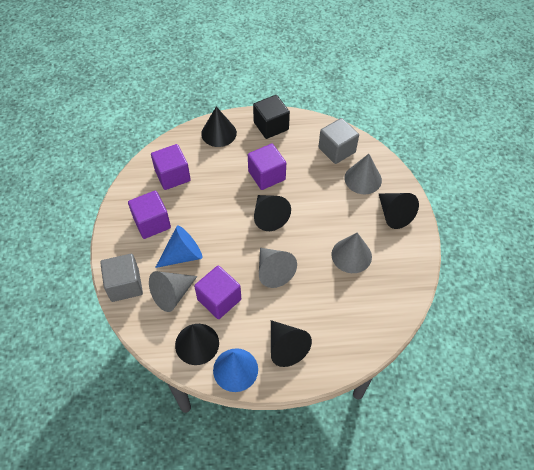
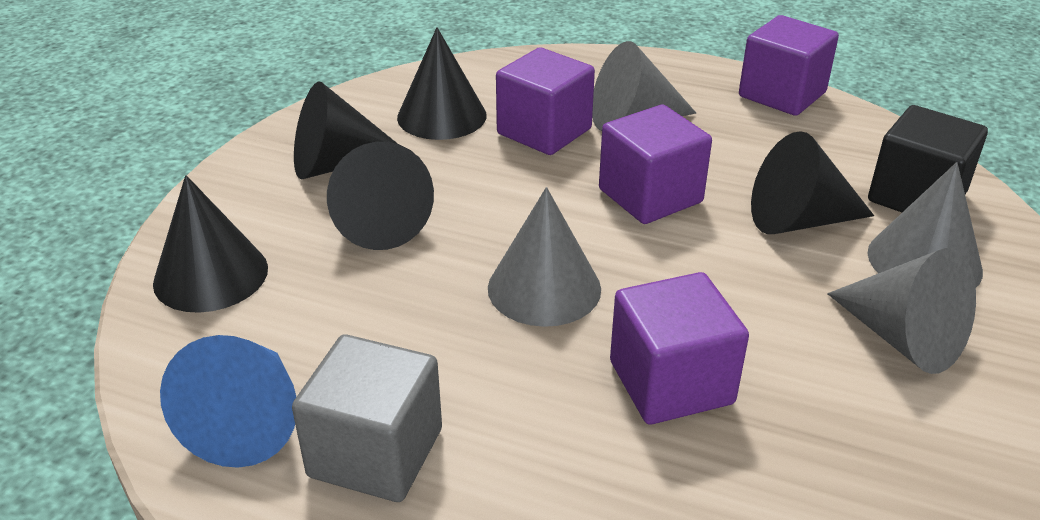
blue cone: 2 -> 1
grey cube: 2 -> 1

